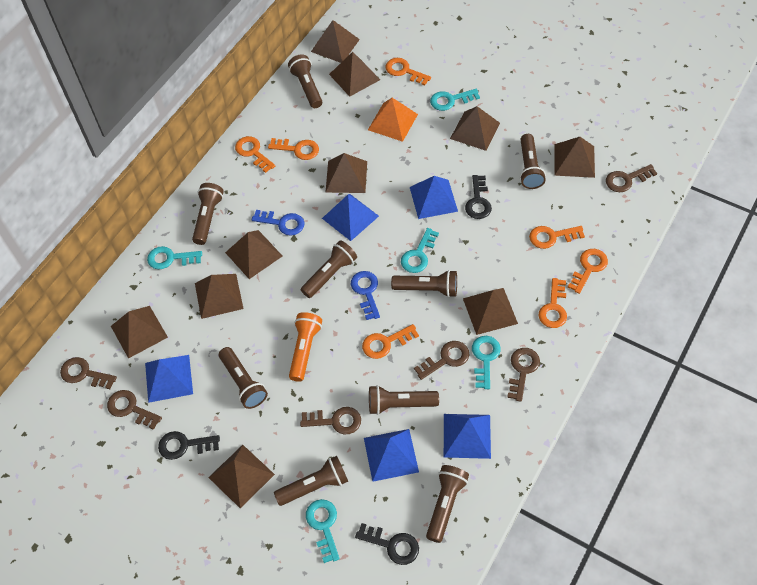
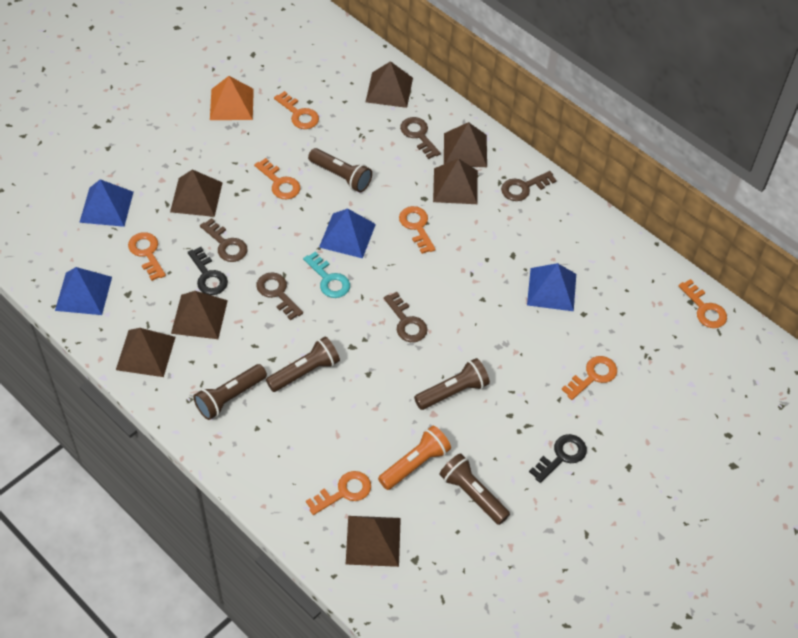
black key: 3 -> 2
blue key: 2 -> 0
blue pyramid: 5 -> 4
brown flashlight: 9 -> 5
brown key: 6 -> 5
brown pyramid: 10 -> 7
turquoise key: 5 -> 1

